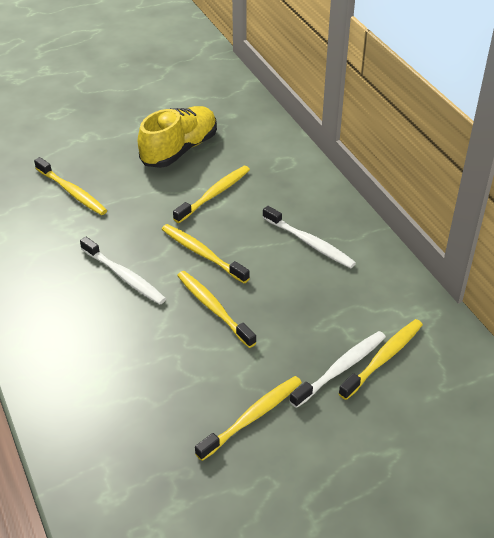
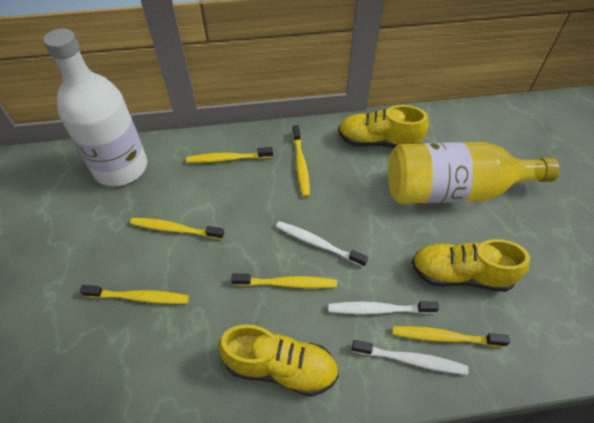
white bottle: 0 -> 1
yellow bottle: 0 -> 1
yellow shoe: 1 -> 3

